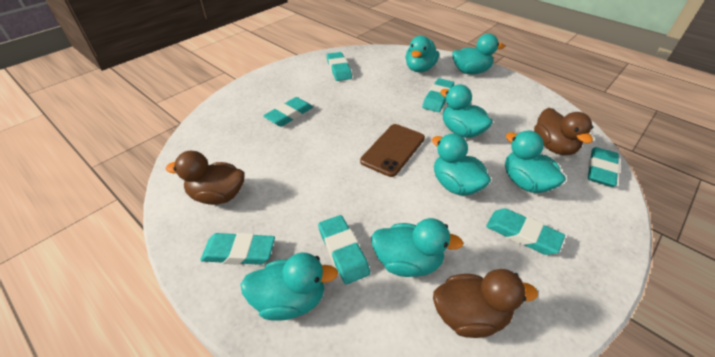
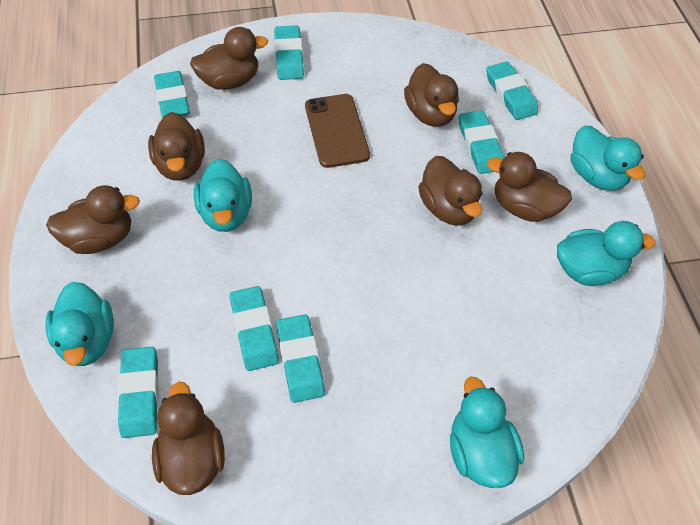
brown duck: 3 -> 7
turquoise duck: 7 -> 5

